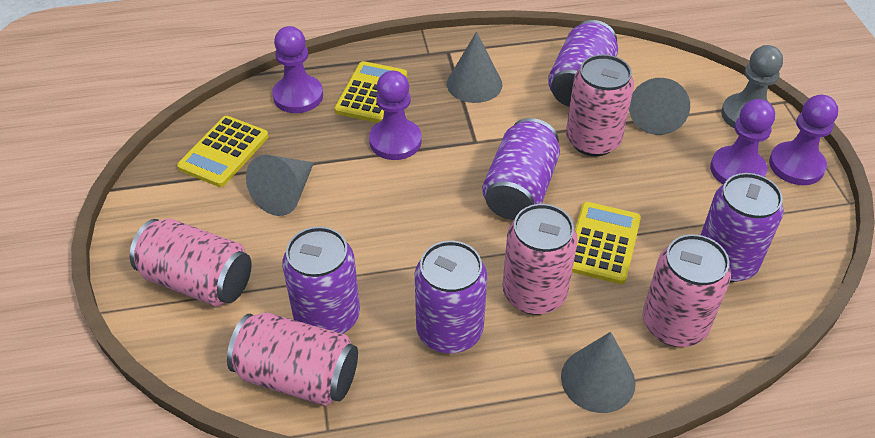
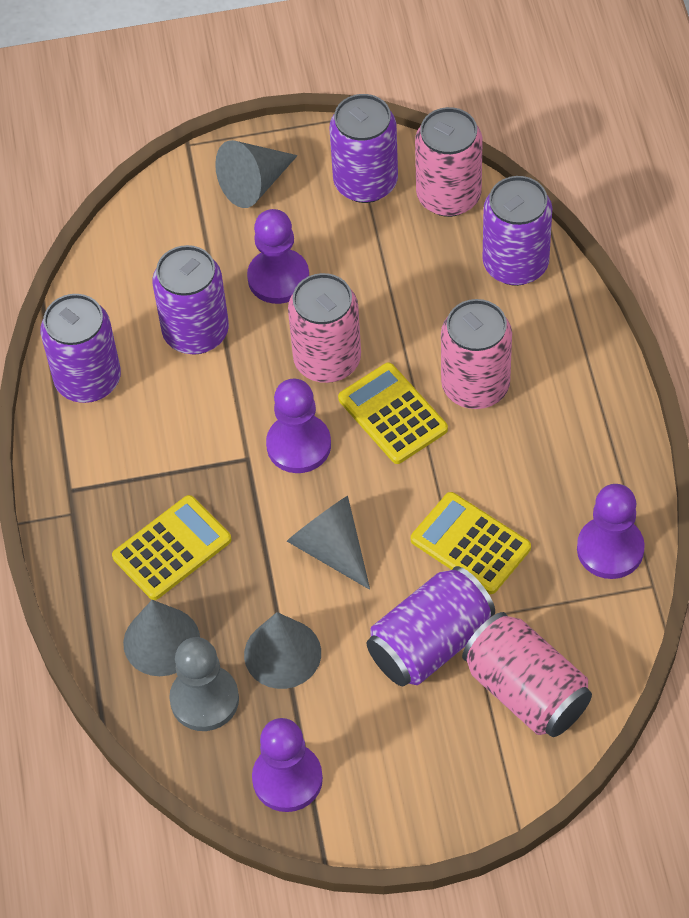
pink can: 5 -> 4

